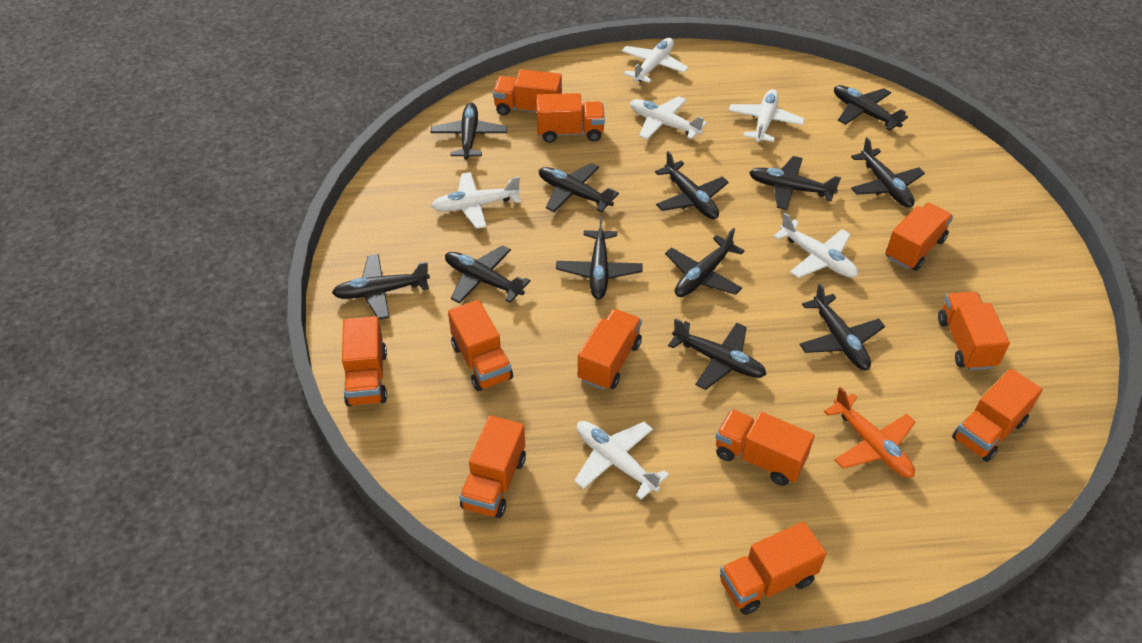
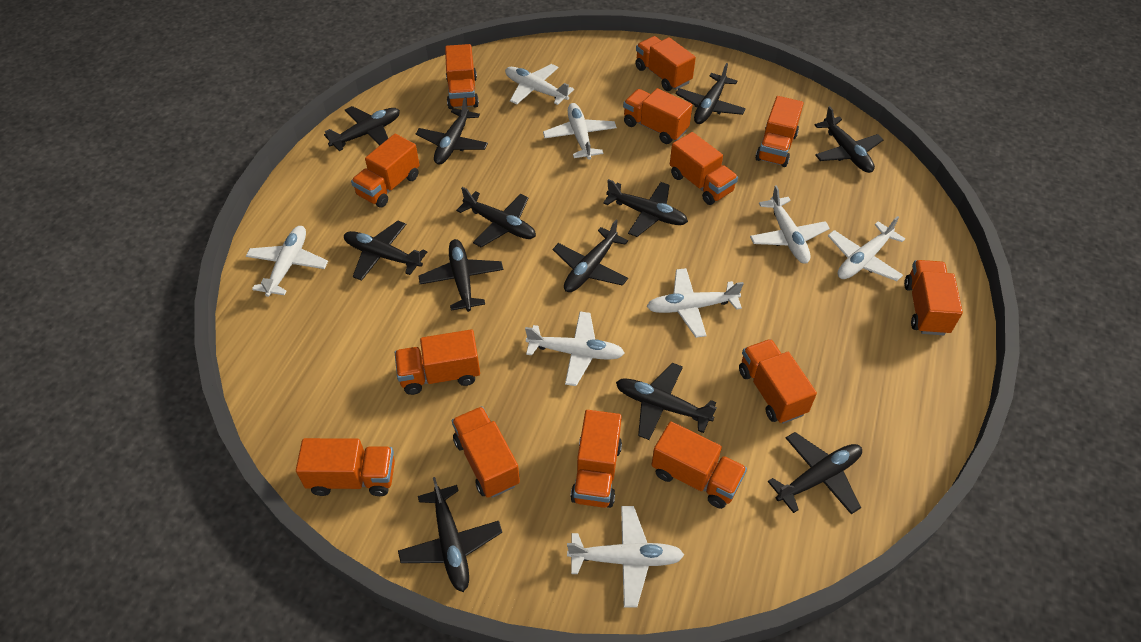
orange plane: 1 -> 0
orange truck: 11 -> 13
white plane: 6 -> 8

